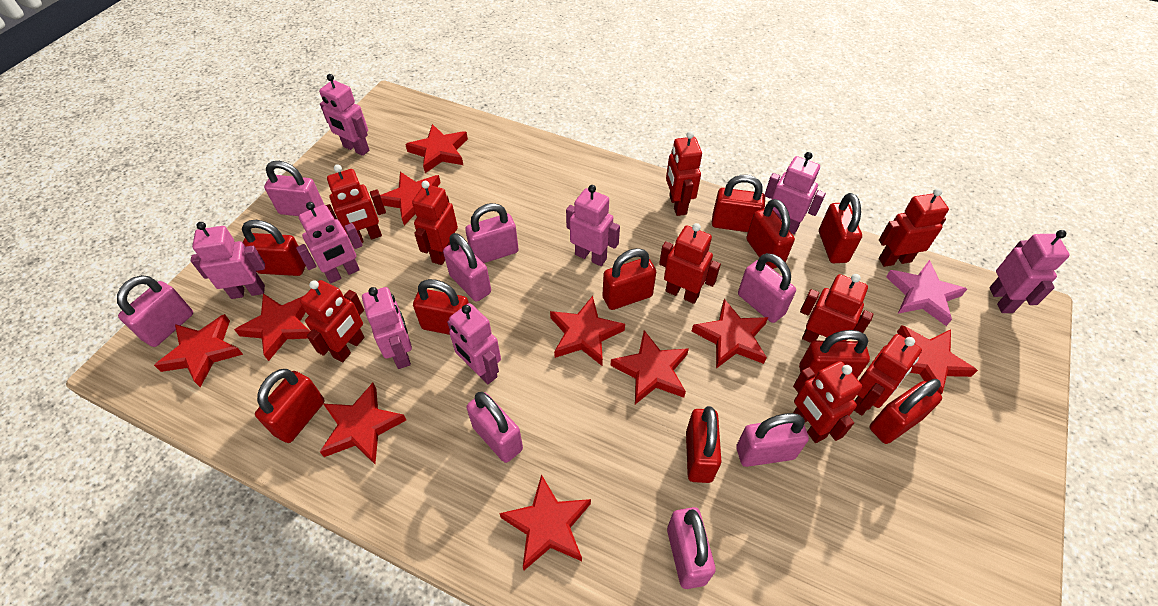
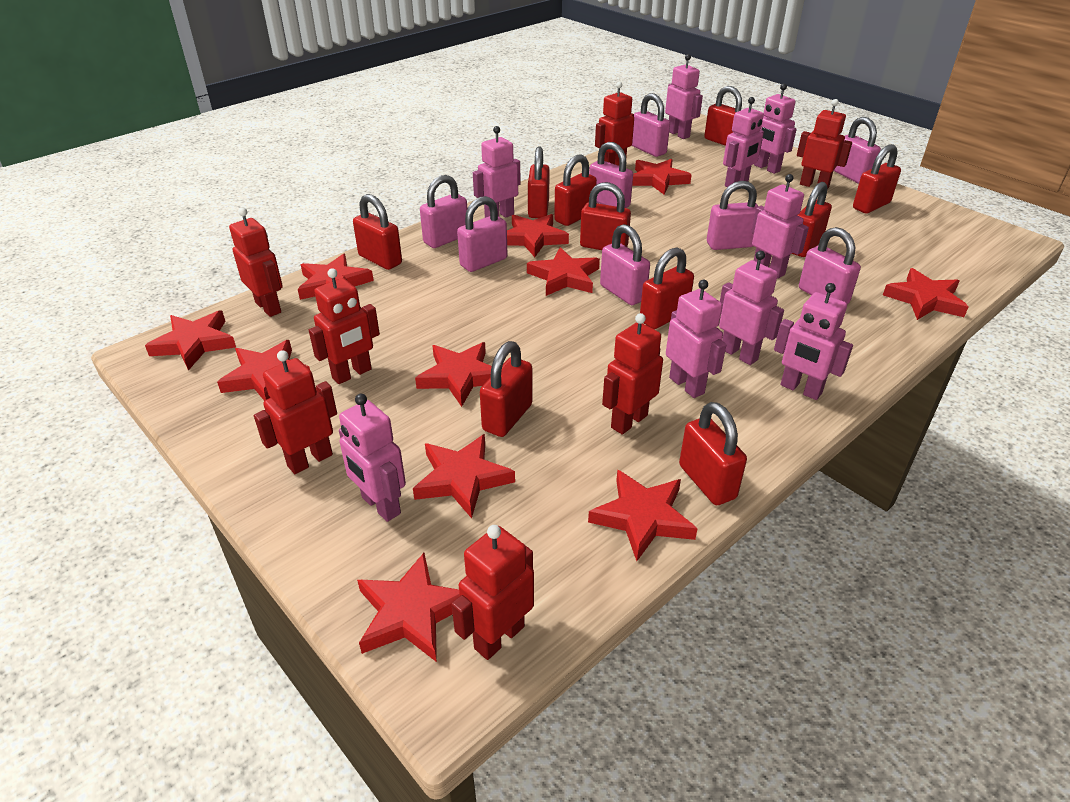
pink robot: 8 -> 9
pink star: 1 -> 0
red robot: 9 -> 7
red star: 10 -> 11

